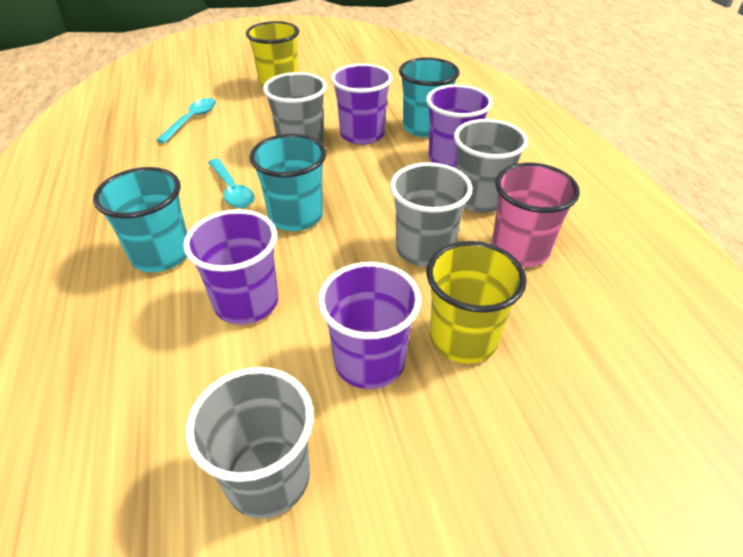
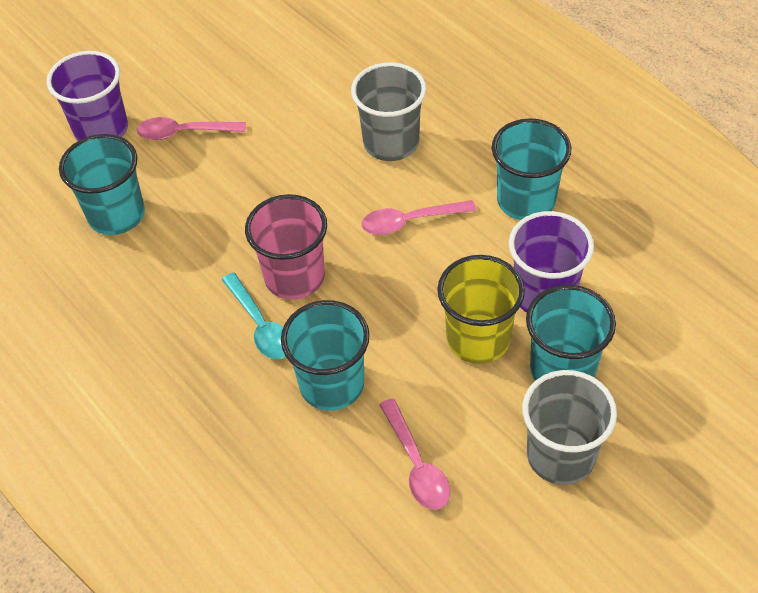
grey cup: 4 -> 2
pink spoon: 0 -> 3
purple cup: 4 -> 2
turquoise cup: 3 -> 4
turquoise spoon: 2 -> 1
yellow cup: 2 -> 1

